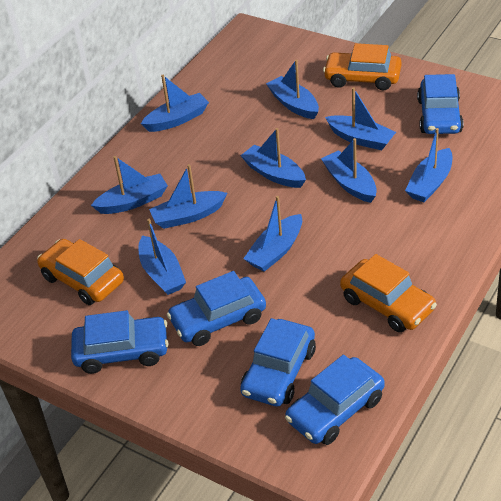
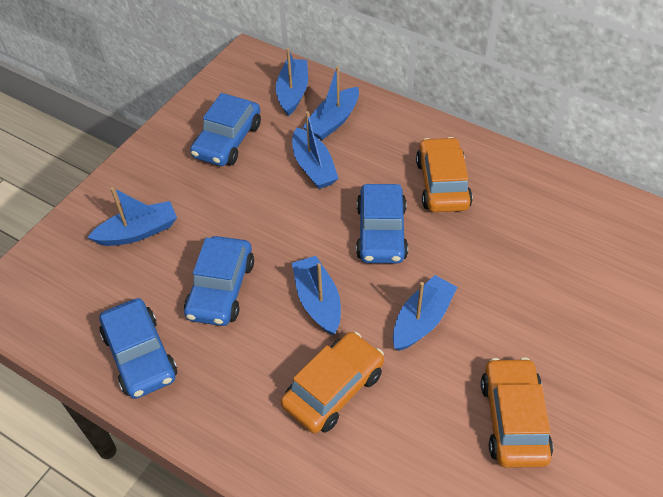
blue boat: 10 -> 6
blue car: 5 -> 4

